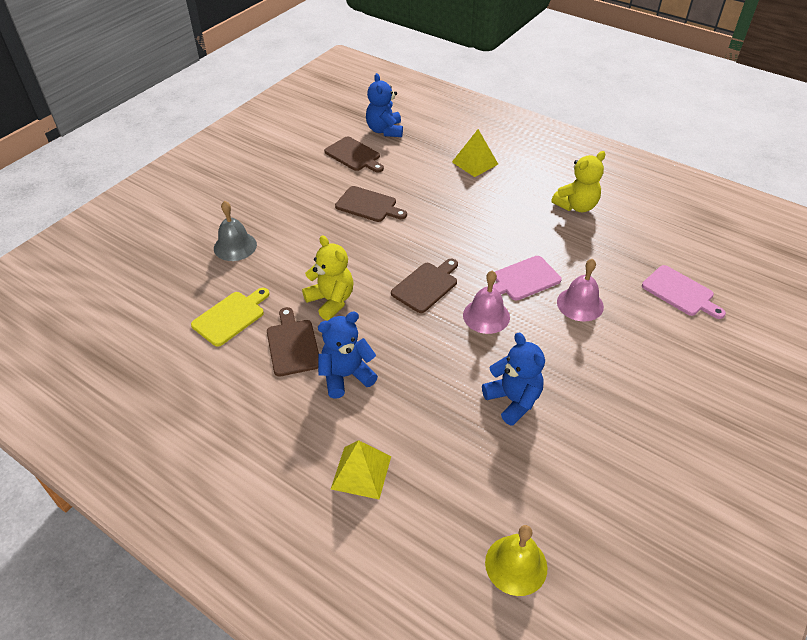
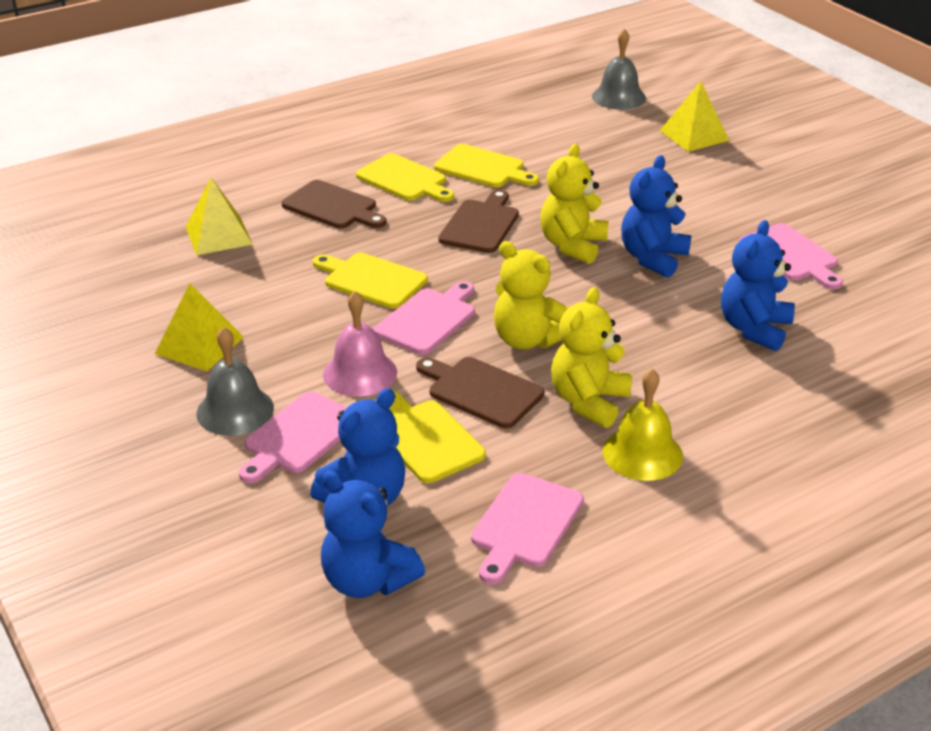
blue teddy bear: 3 -> 4
brown cutting board: 4 -> 3
grey bell: 1 -> 2
pink bell: 2 -> 1
pink cutting board: 2 -> 4
yellow cutting board: 1 -> 4
yellow pyramid: 2 -> 3
yellow teddy bear: 2 -> 3

